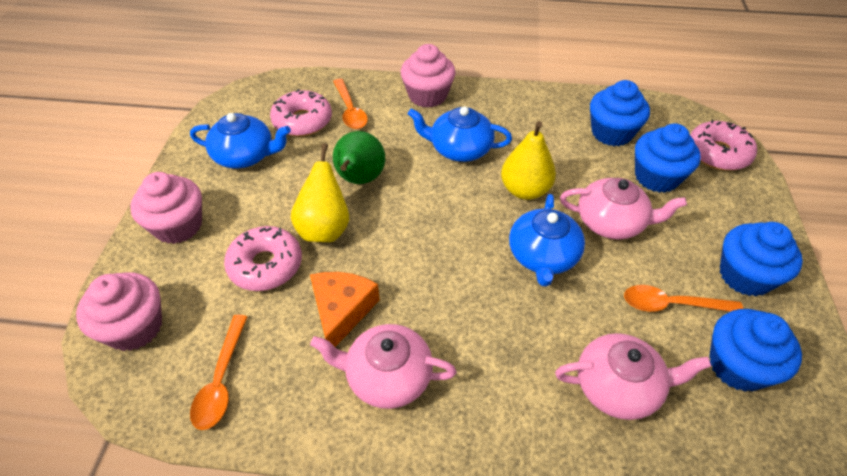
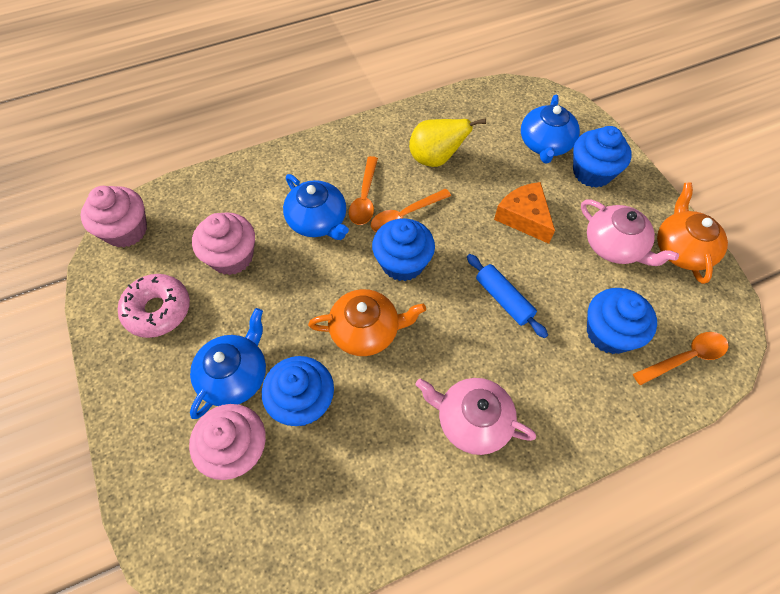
blue rolling pin: 0 -> 1
green pear: 1 -> 0
orange teapot: 0 -> 2
pink donut: 3 -> 1
pink teapot: 3 -> 2
yellow pear: 2 -> 1

